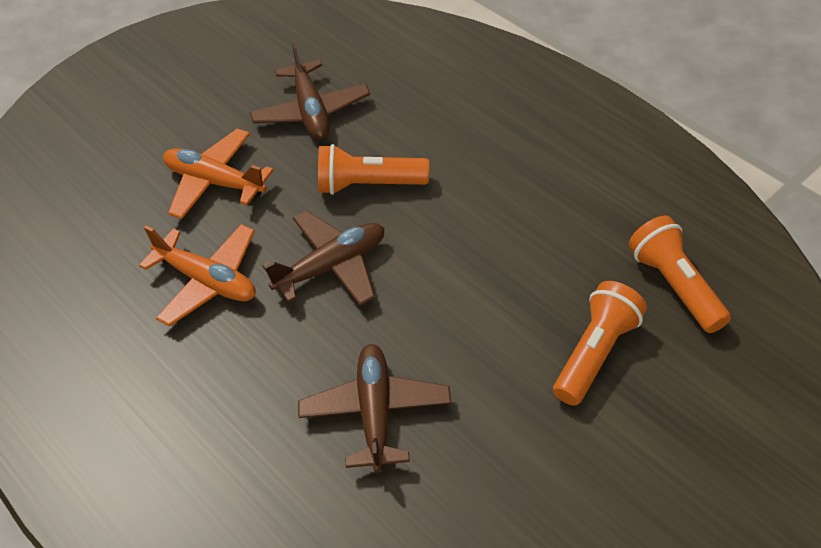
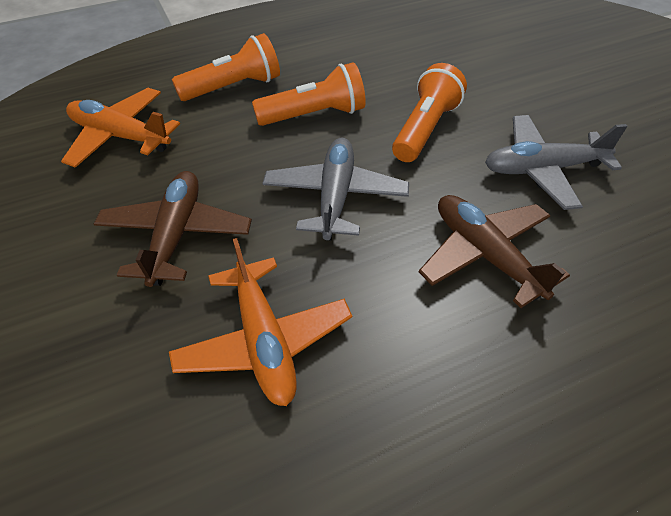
brown plane: 3 -> 2
grey plane: 0 -> 2

